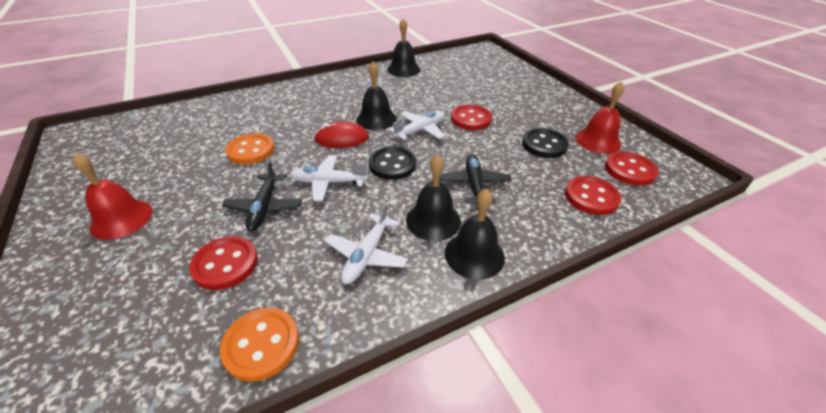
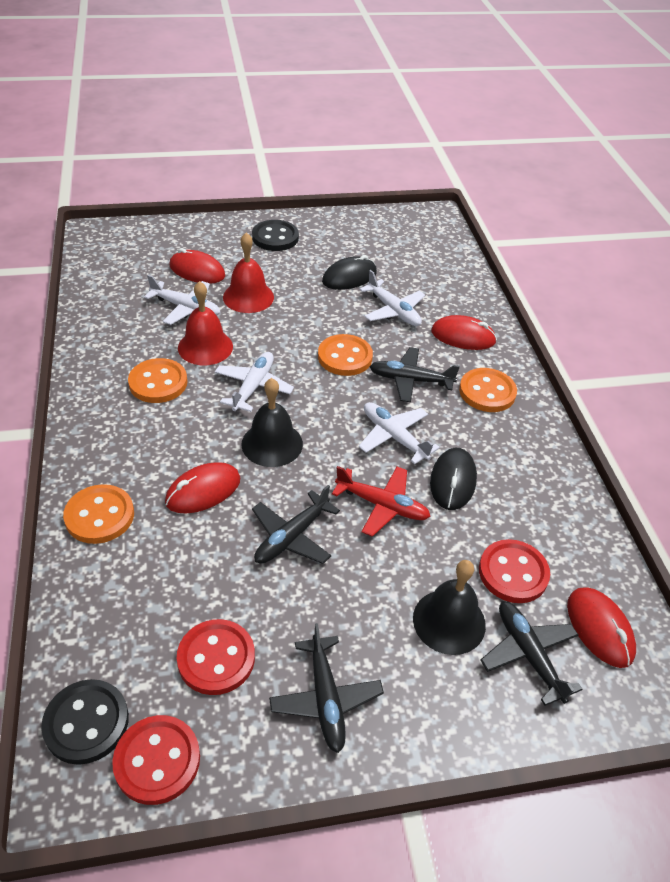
black bell: 4 -> 2
black mouse: 0 -> 2
black plane: 2 -> 4
orange button: 2 -> 4
red button: 4 -> 3
red mouse: 1 -> 4
red plane: 0 -> 1
white plane: 3 -> 4

